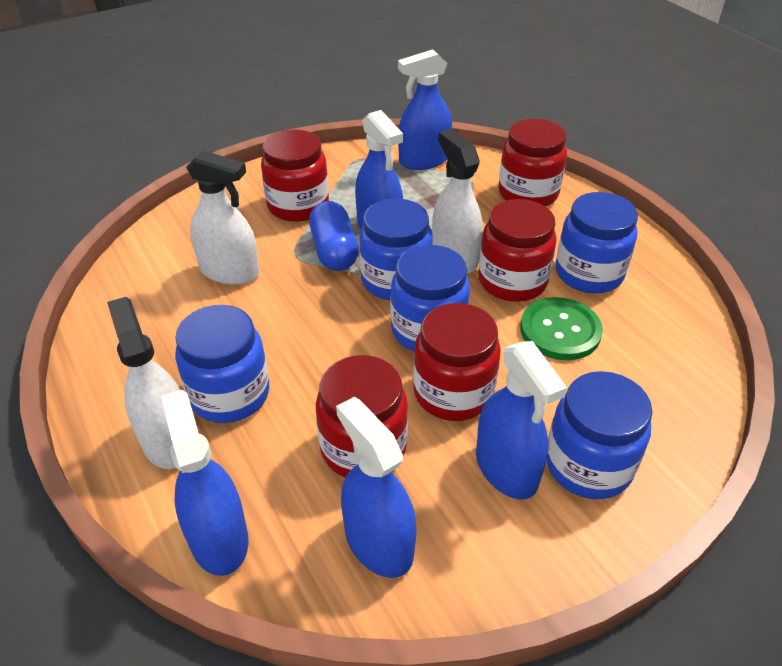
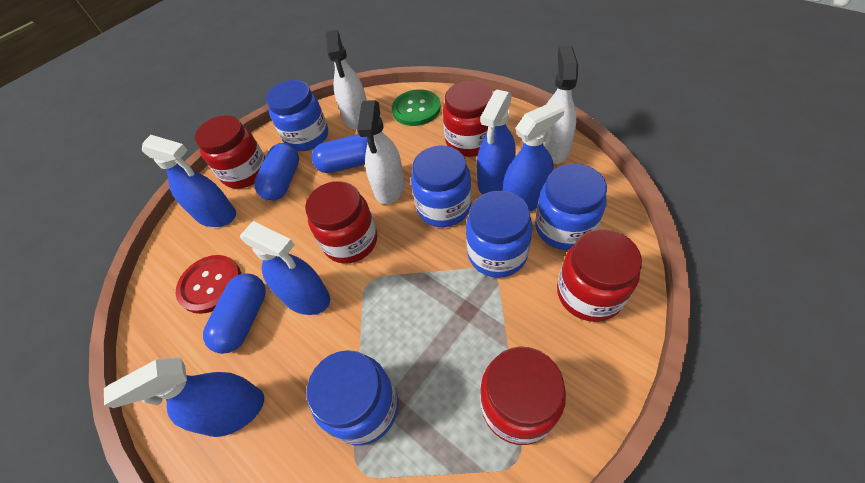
blue capsule: 1 -> 3
red button: 0 -> 1

